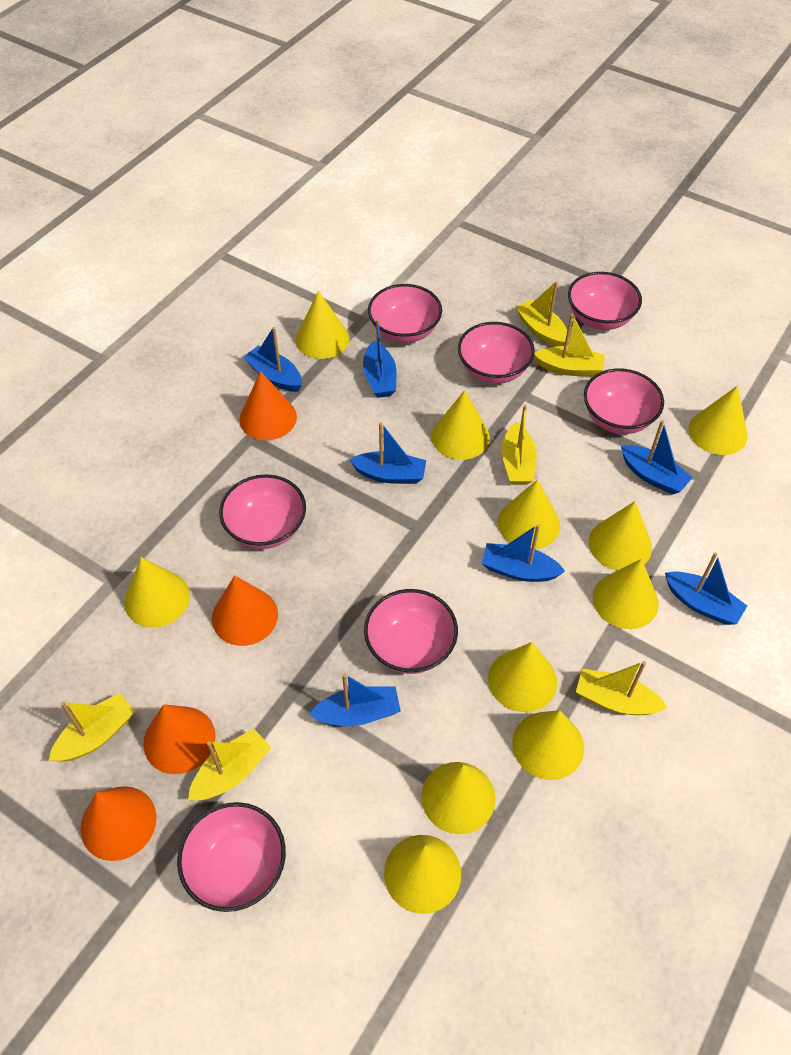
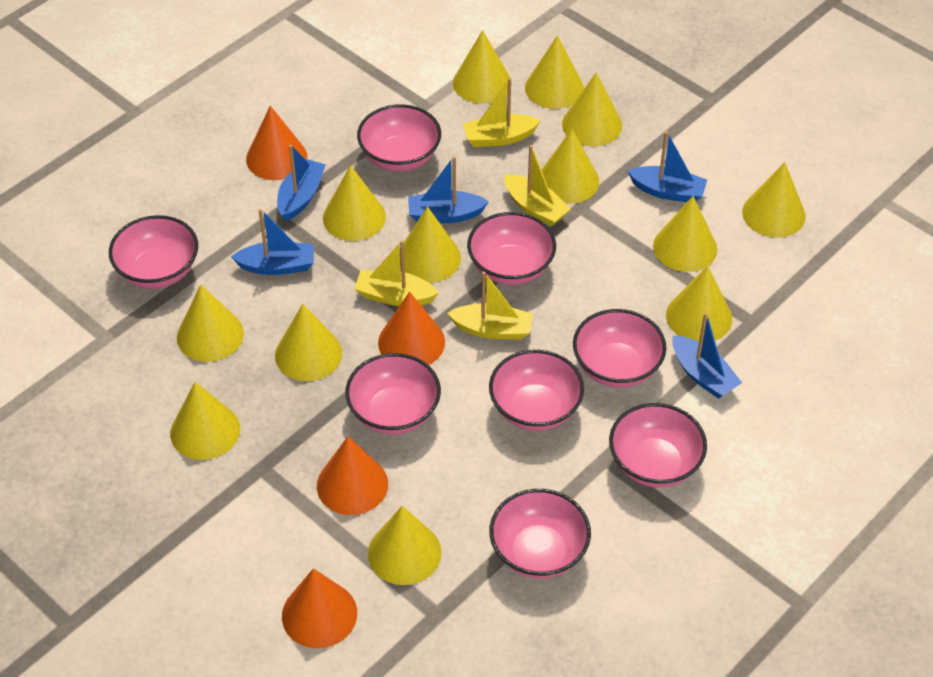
blue boat: 7 -> 5
pink bowl: 7 -> 8
yellow boat: 6 -> 4
yellow cone: 11 -> 13

